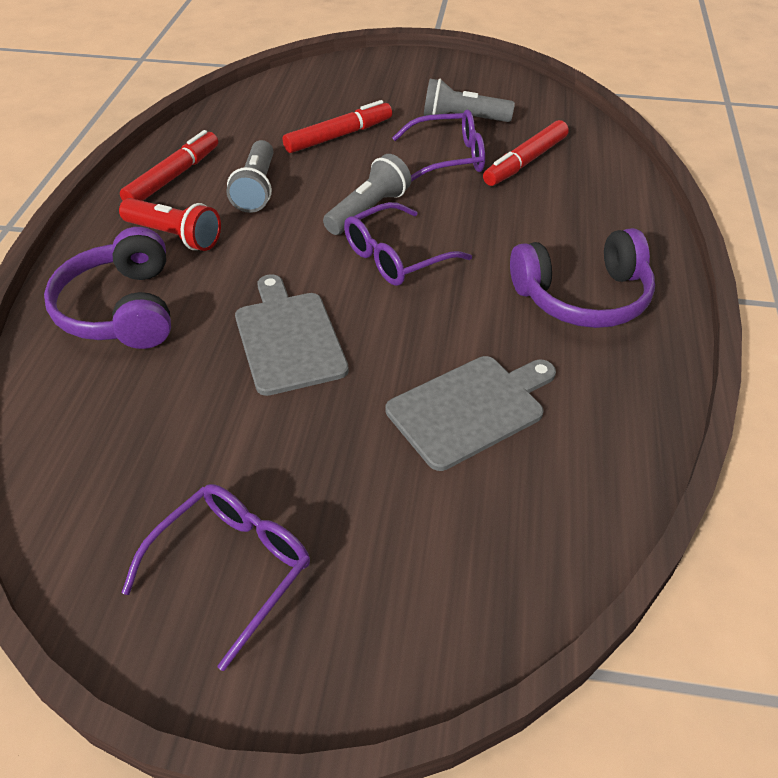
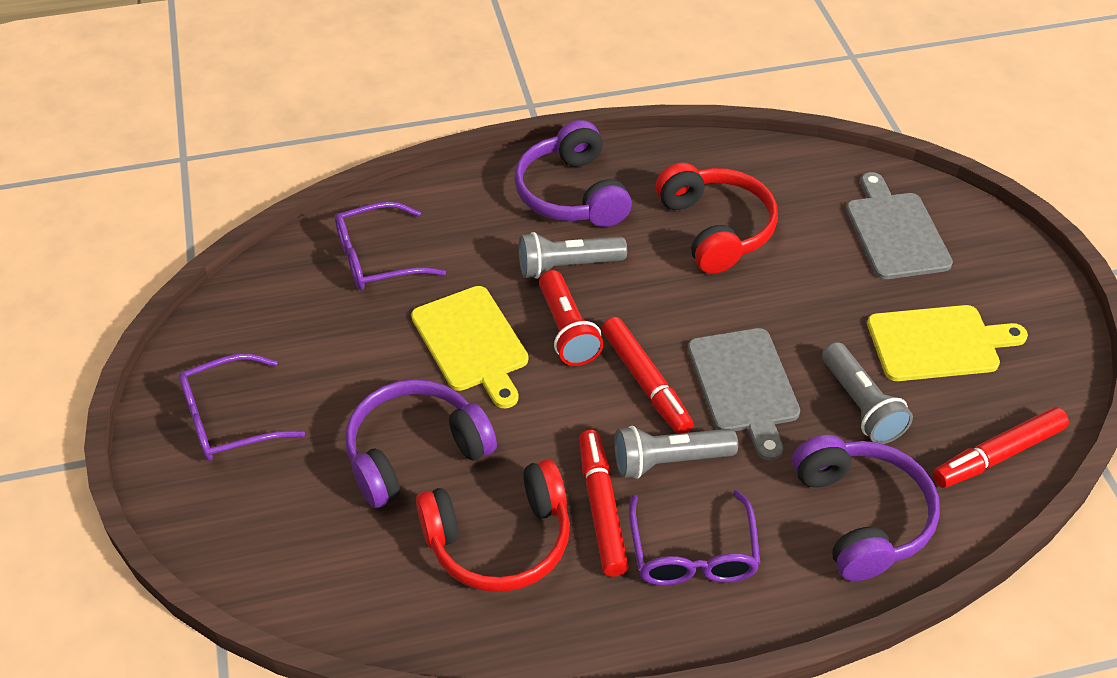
purple headphones: 2 -> 3
red headphones: 0 -> 2
yellow cutting board: 0 -> 2

